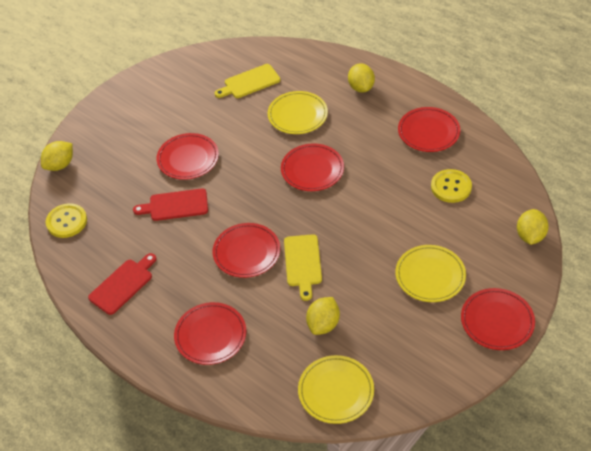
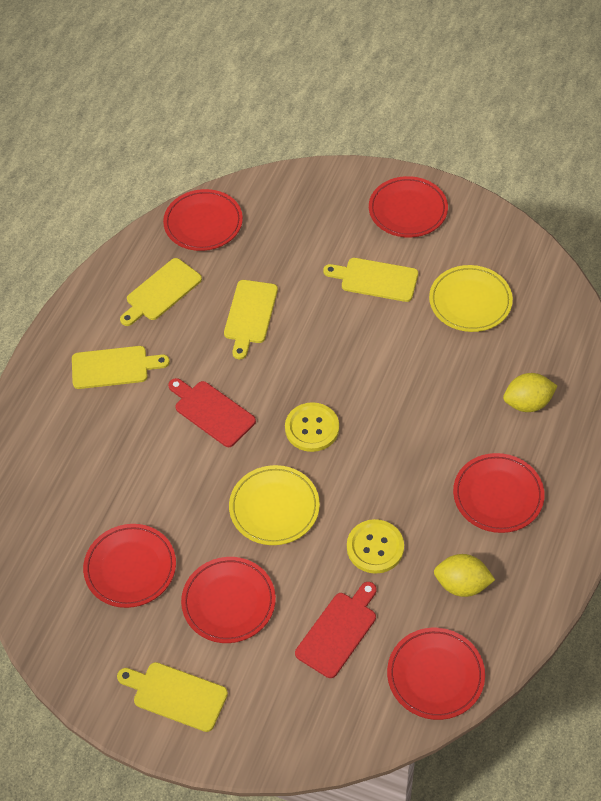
yellow cutting board: 2 -> 5
yellow lemon: 4 -> 2
yellow plate: 3 -> 2

